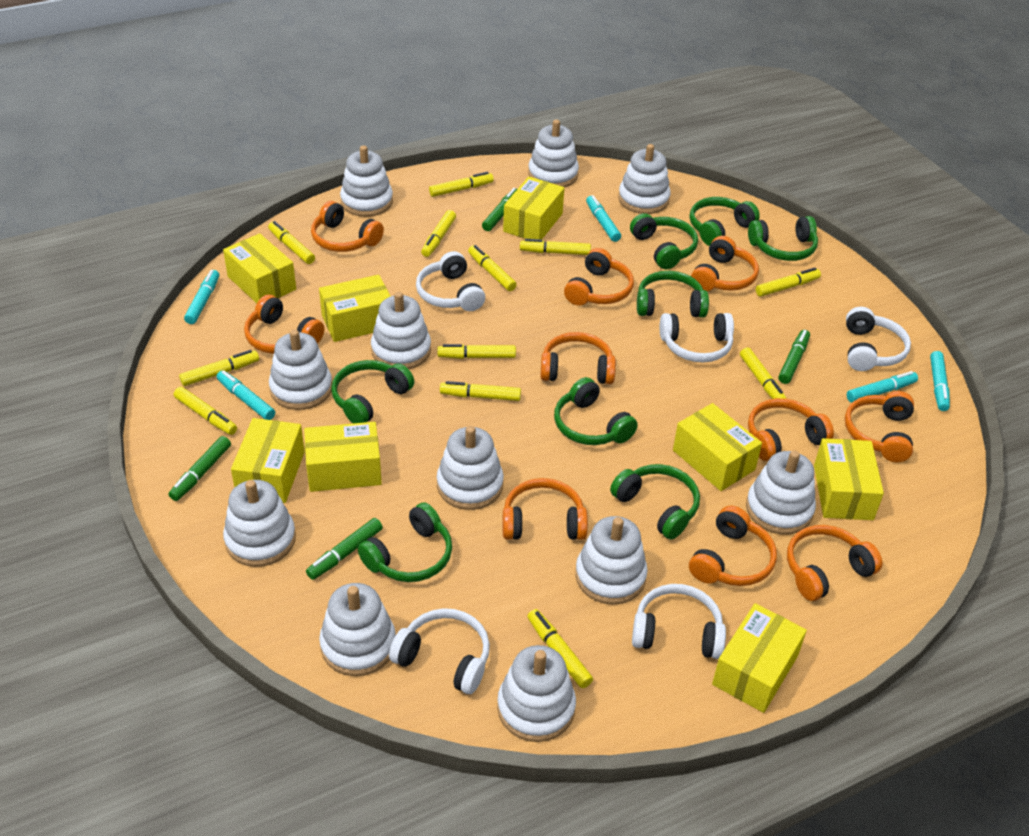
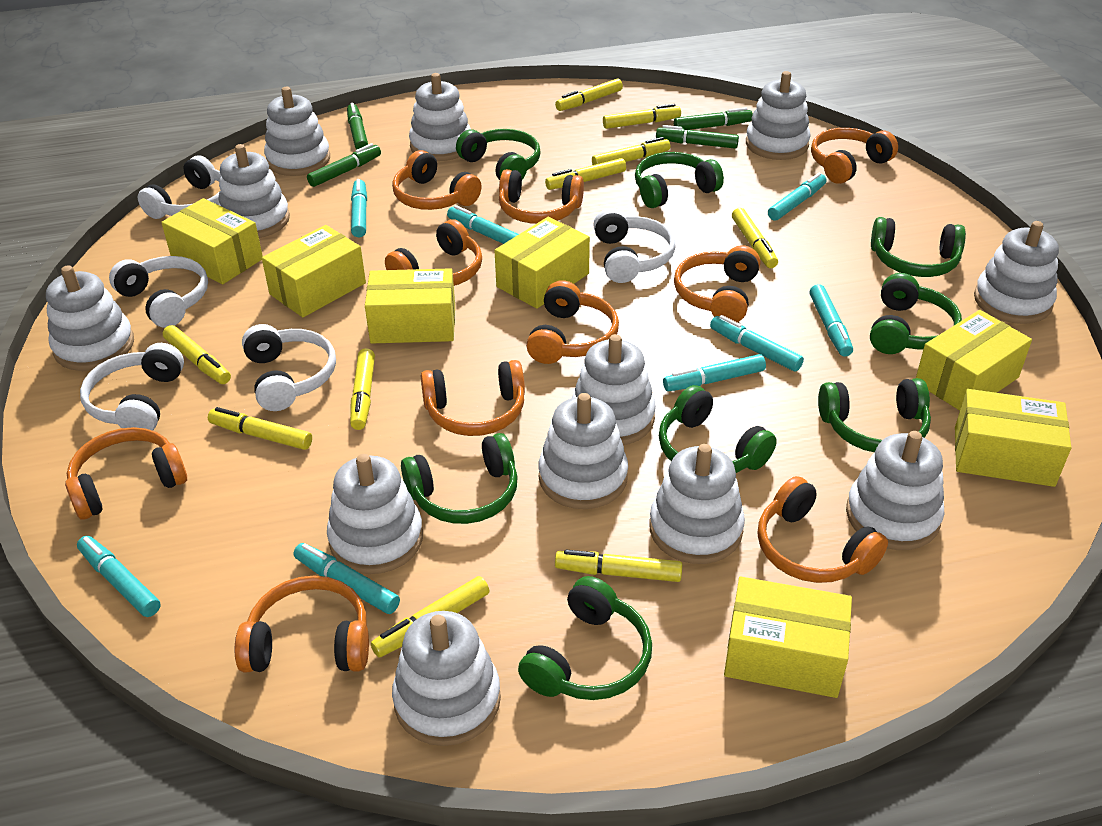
turquoise marker: 5 -> 8
white stacking toy: 11 -> 12
yellow box: 8 -> 7
yellow marker: 12 -> 10

